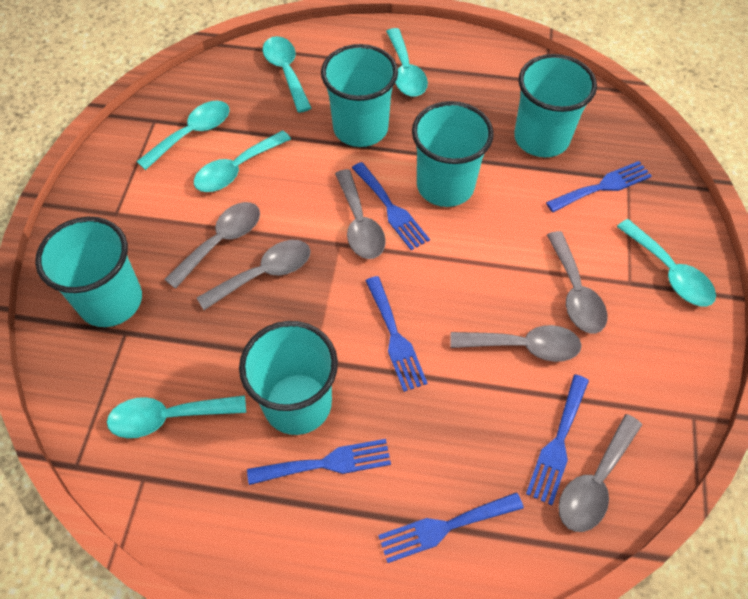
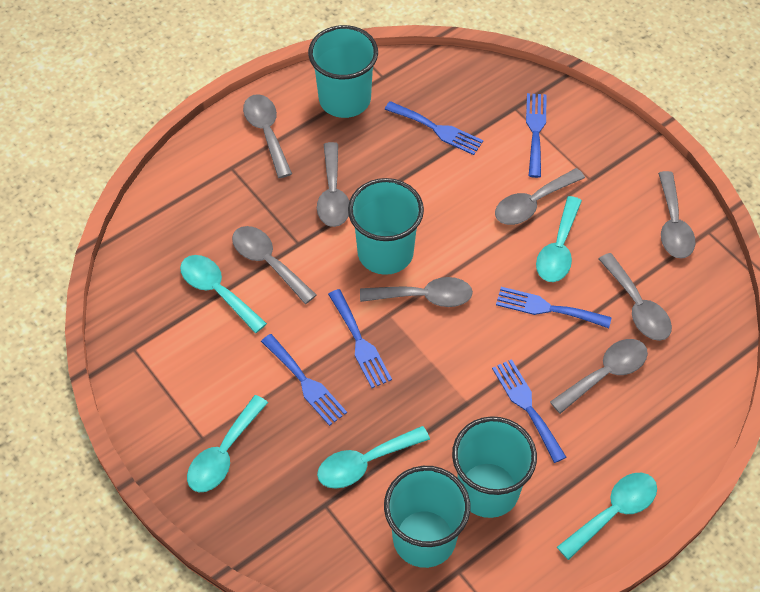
grey spoon: 6 -> 8
turquoise cup: 5 -> 4
turquoise spoon: 6 -> 5

